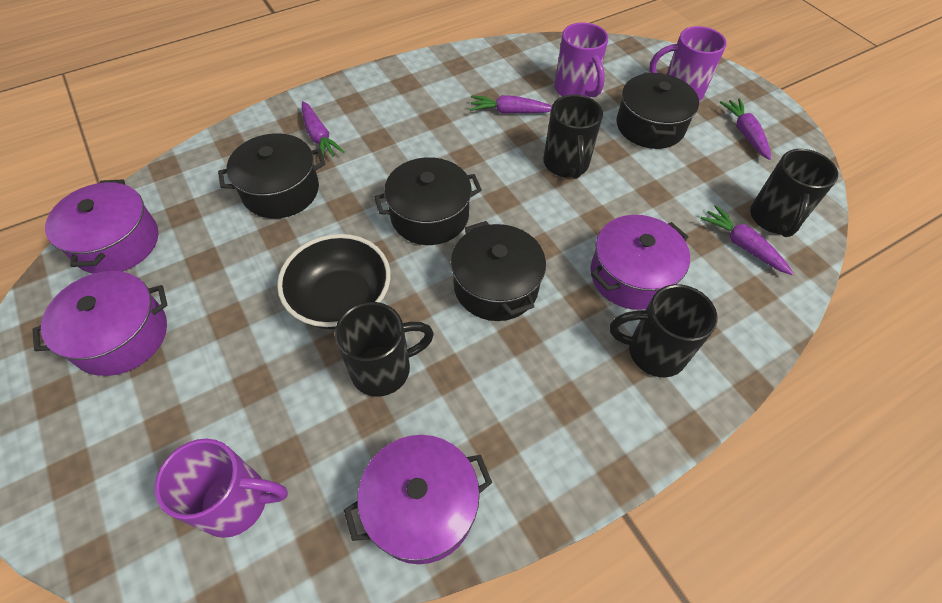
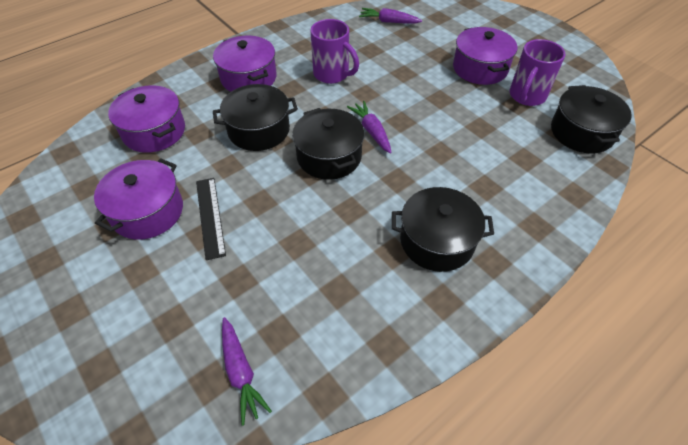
black bowl: 1 -> 0
black mug: 4 -> 0
black ruler: 0 -> 1
purple carrot: 4 -> 3
purple mug: 3 -> 2

